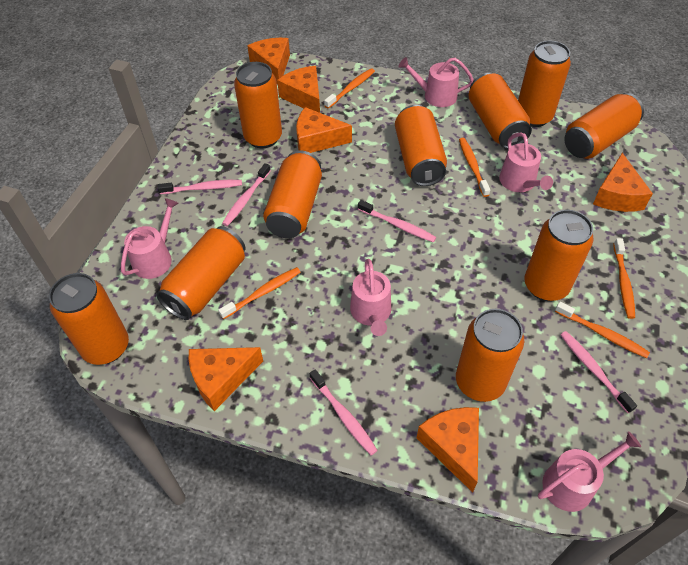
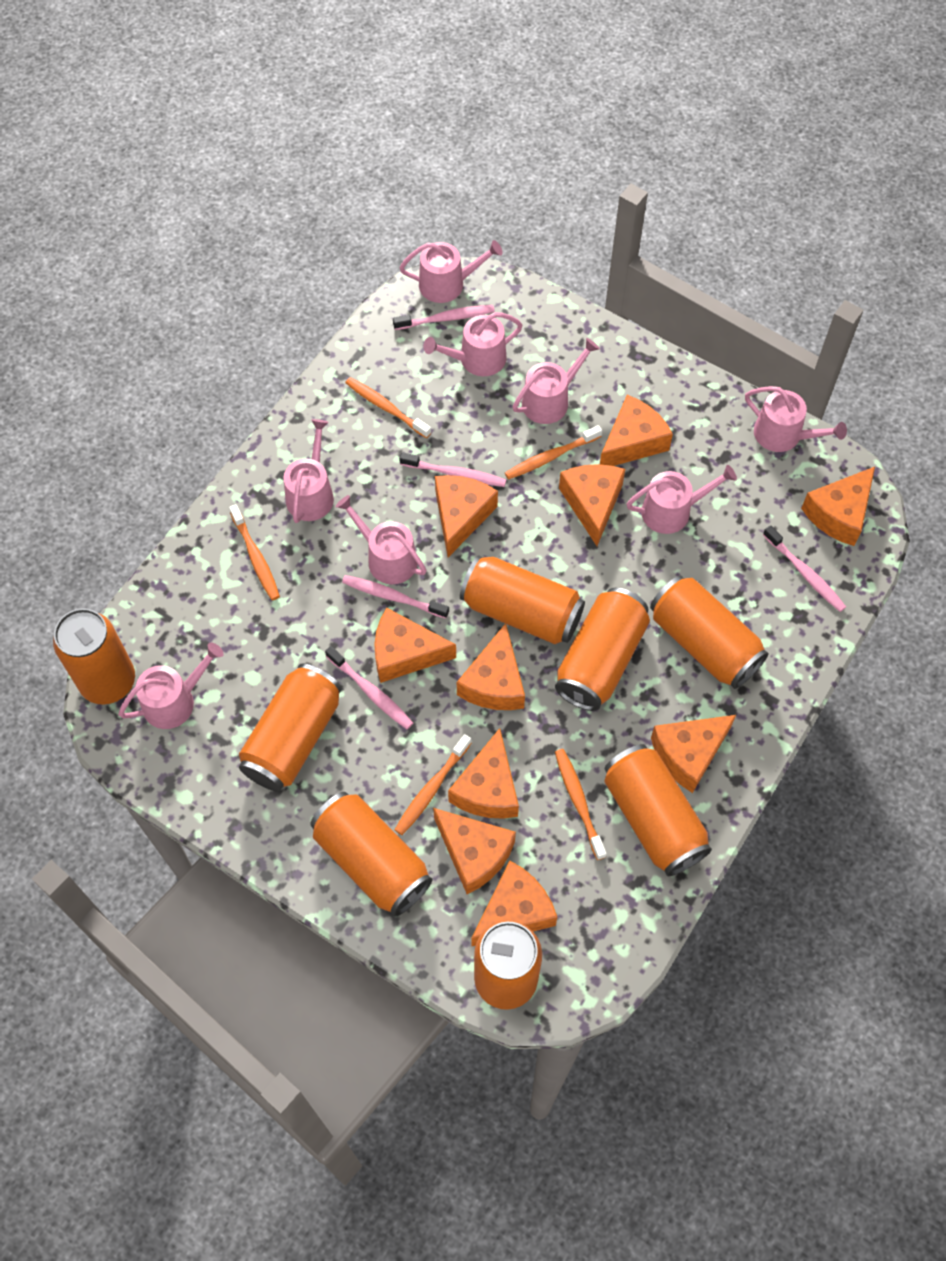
orange can: 10 -> 8
orange cheese: 6 -> 10
pink watering can: 5 -> 8

